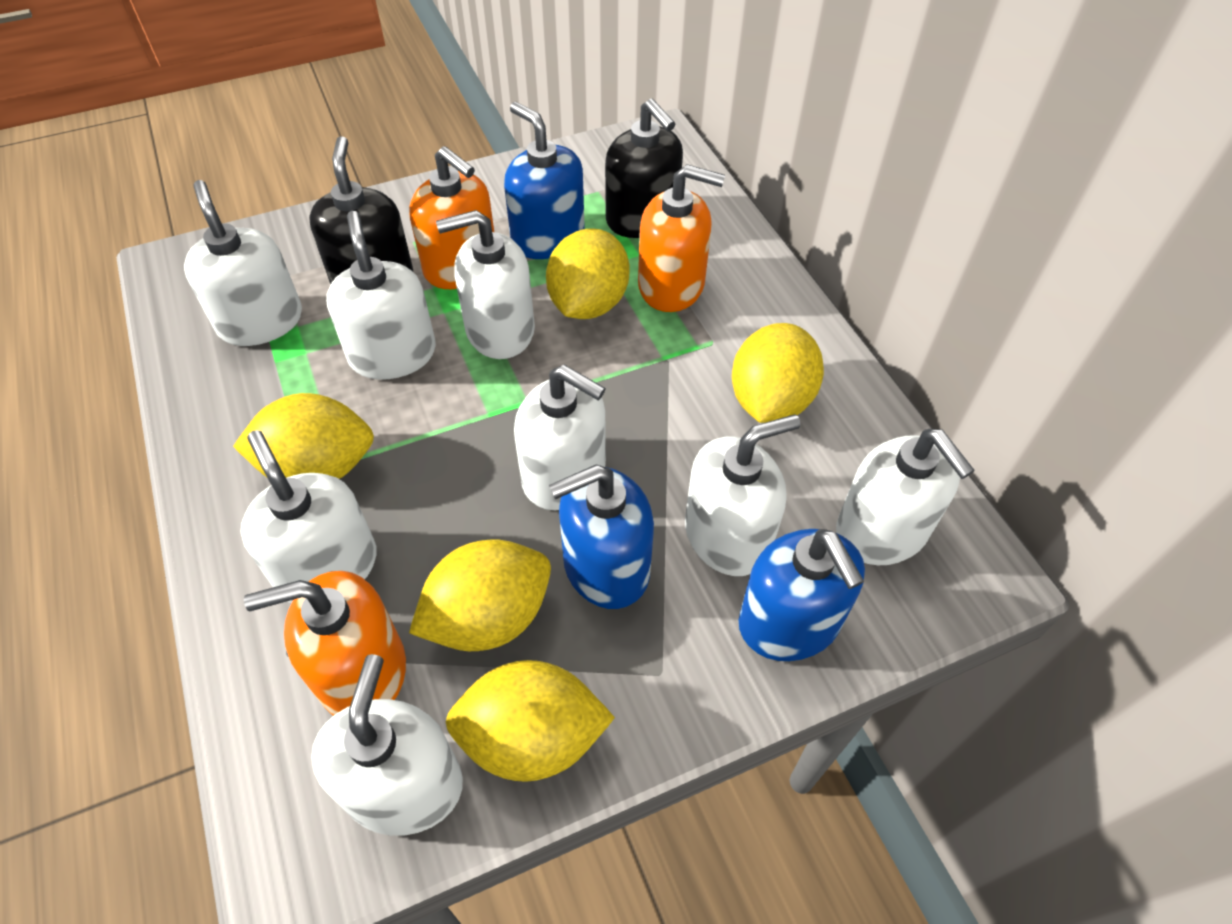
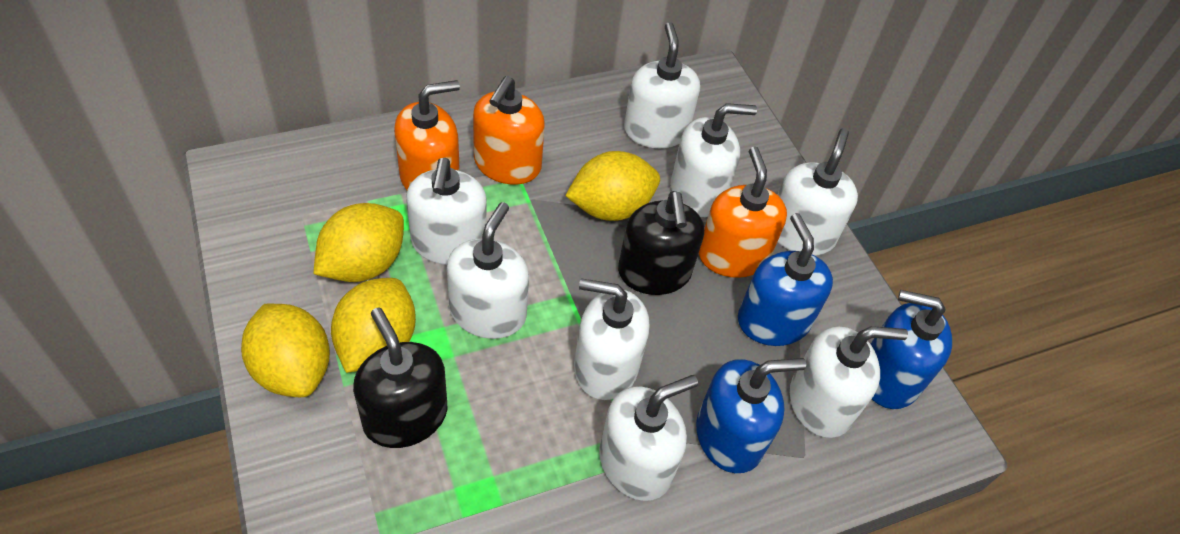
yellow lemon: 5 -> 4

